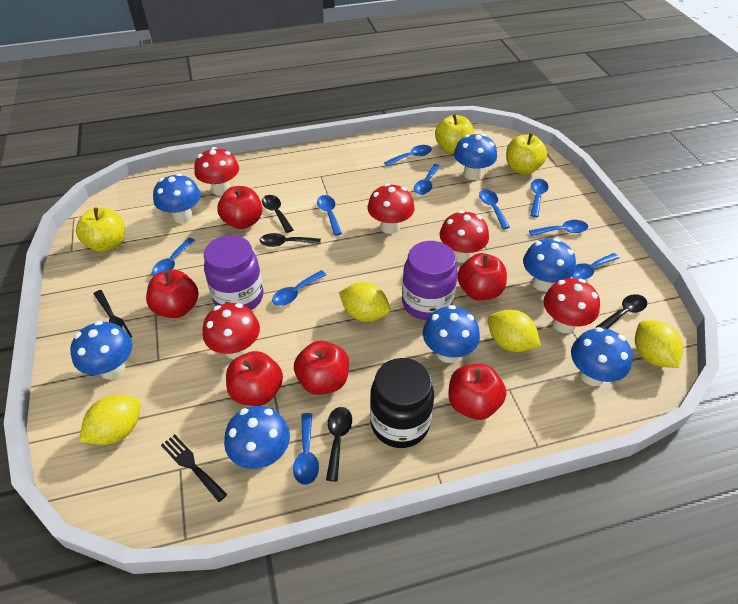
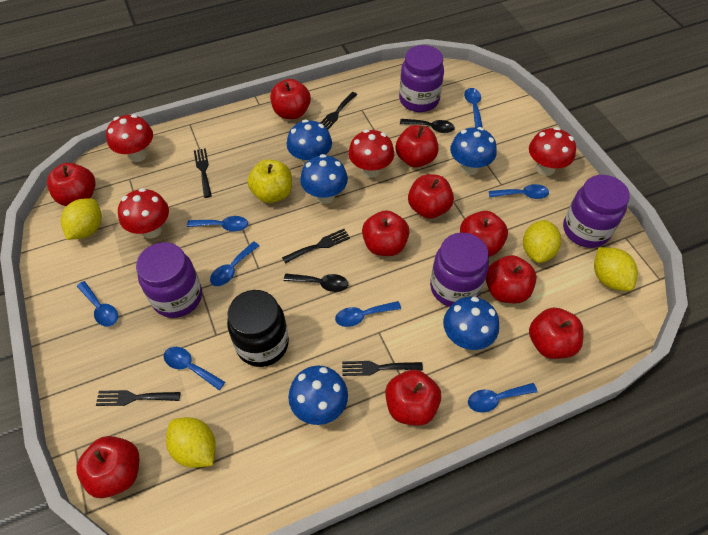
black fork: 2 -> 5
black spoon: 4 -> 2
blue mushroom: 7 -> 5
blue spoon: 10 -> 8
purple jar: 2 -> 4
red apple: 6 -> 10
red mushroom: 5 -> 4
yellow apple: 3 -> 1

